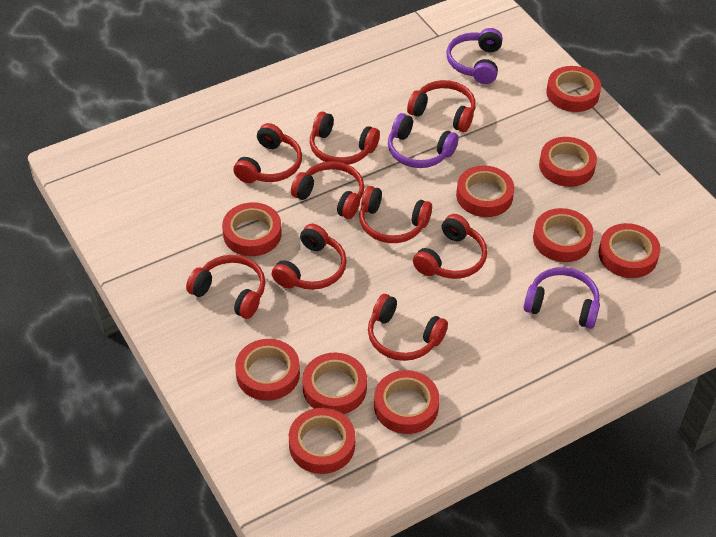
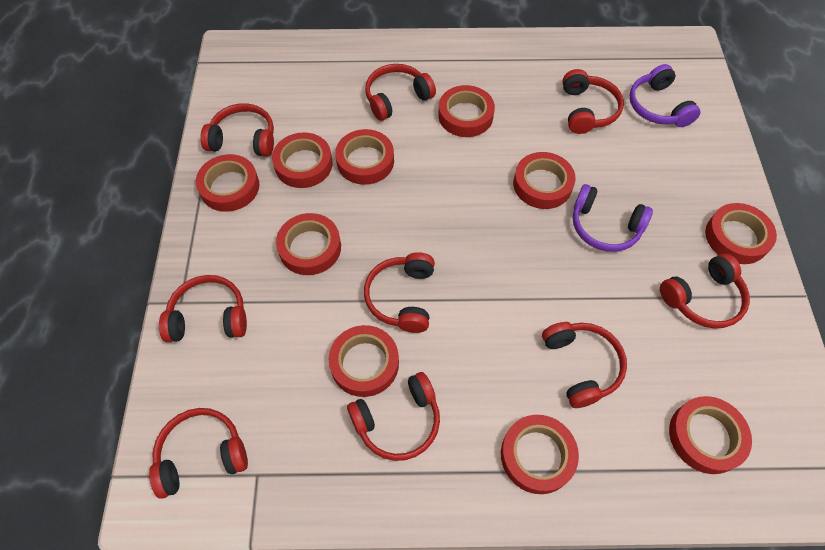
purple headphones: 3 -> 2

